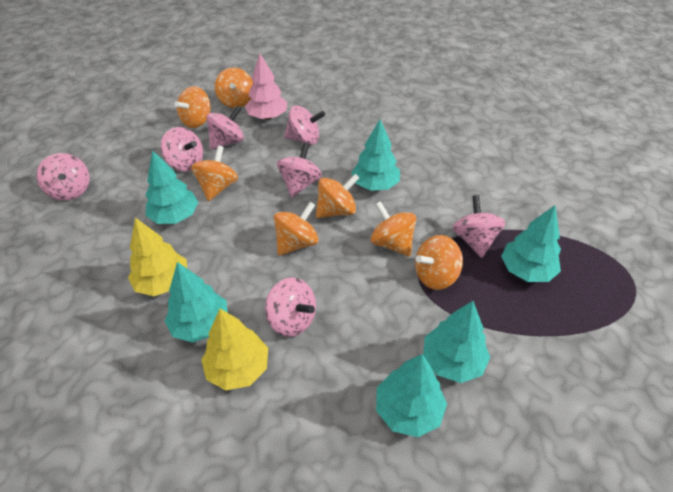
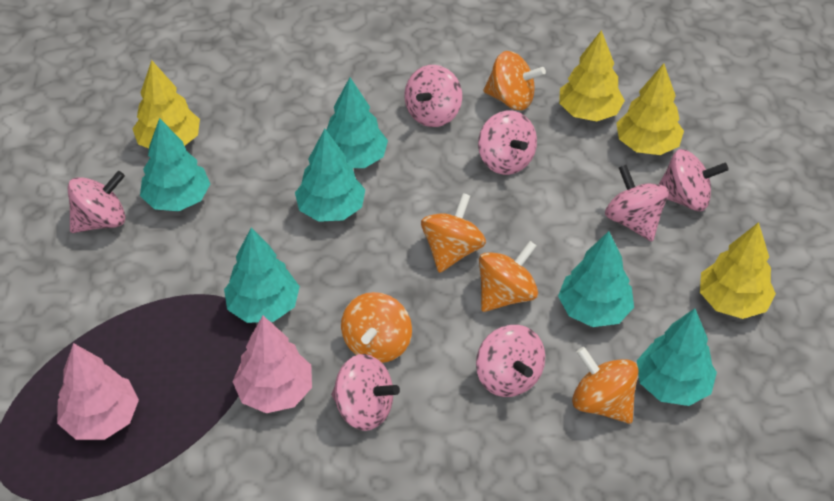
orange spinning top: 7 -> 5
pink tree: 1 -> 2
yellow tree: 2 -> 4

